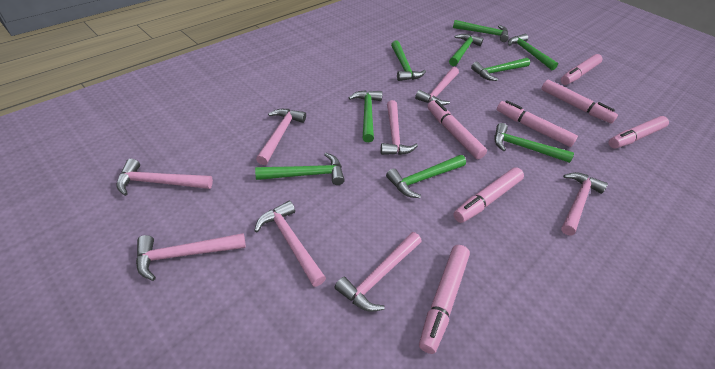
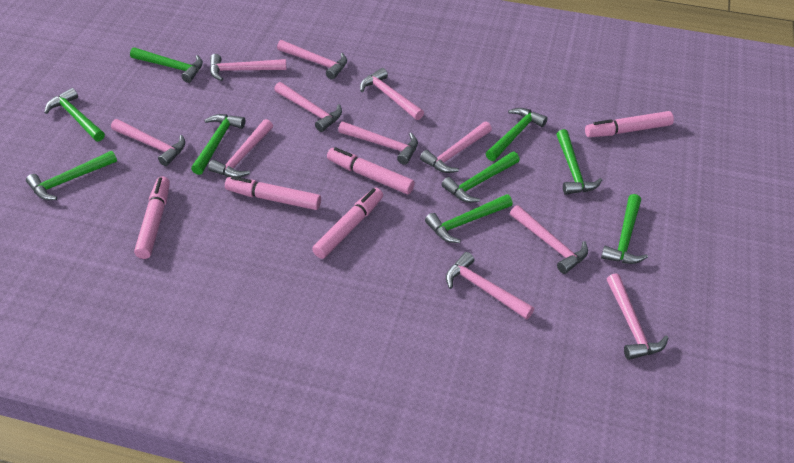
pink hammer: 8 -> 11
pink marker: 7 -> 5

